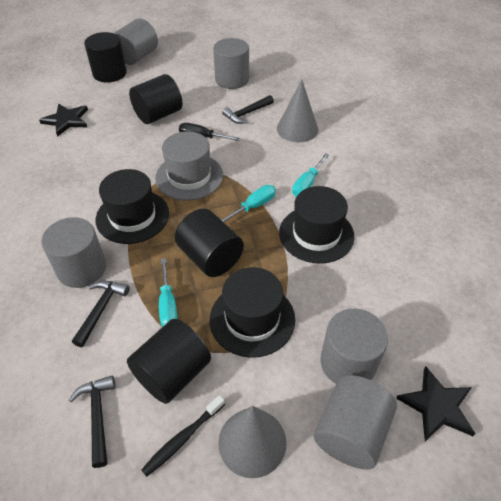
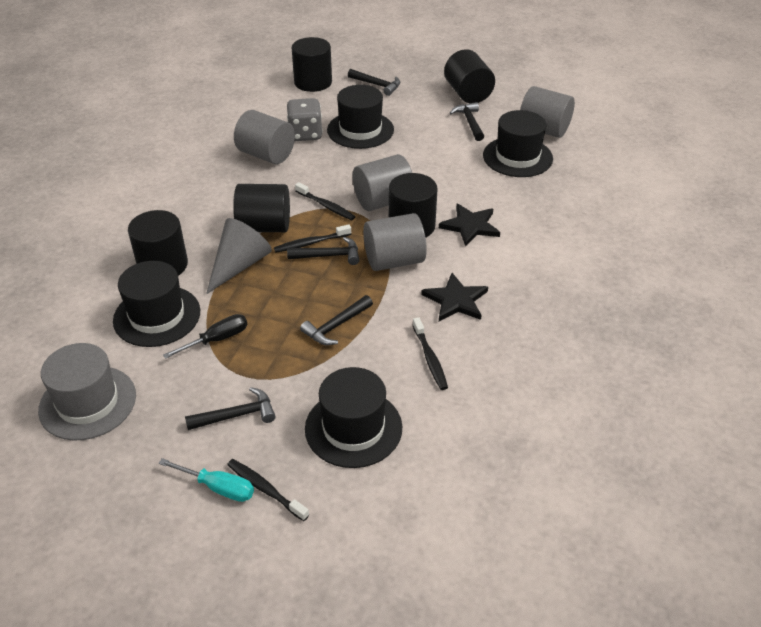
black cylinder: 4 -> 5
black hammer: 3 -> 5
black hat: 3 -> 4
black toothbrush: 1 -> 4
grey cone: 2 -> 1
grey cylinder: 5 -> 4
grey dice: 0 -> 1
turquoise screwdriver: 3 -> 1

